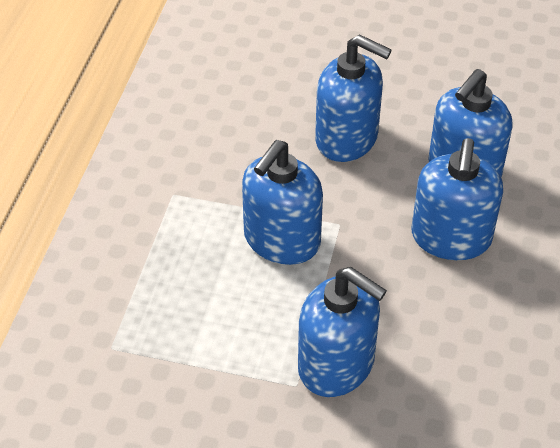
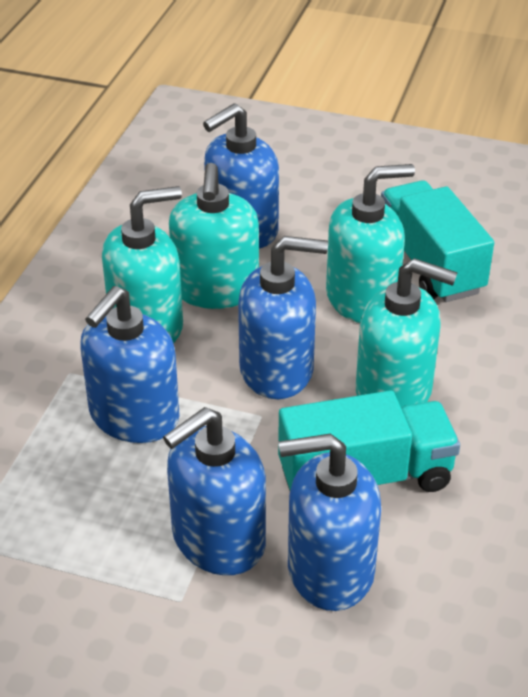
turquoise soap dispenser: 0 -> 4
turquoise truck: 0 -> 2

